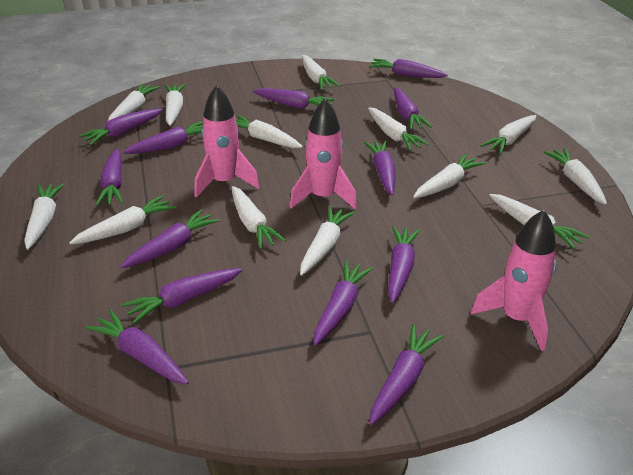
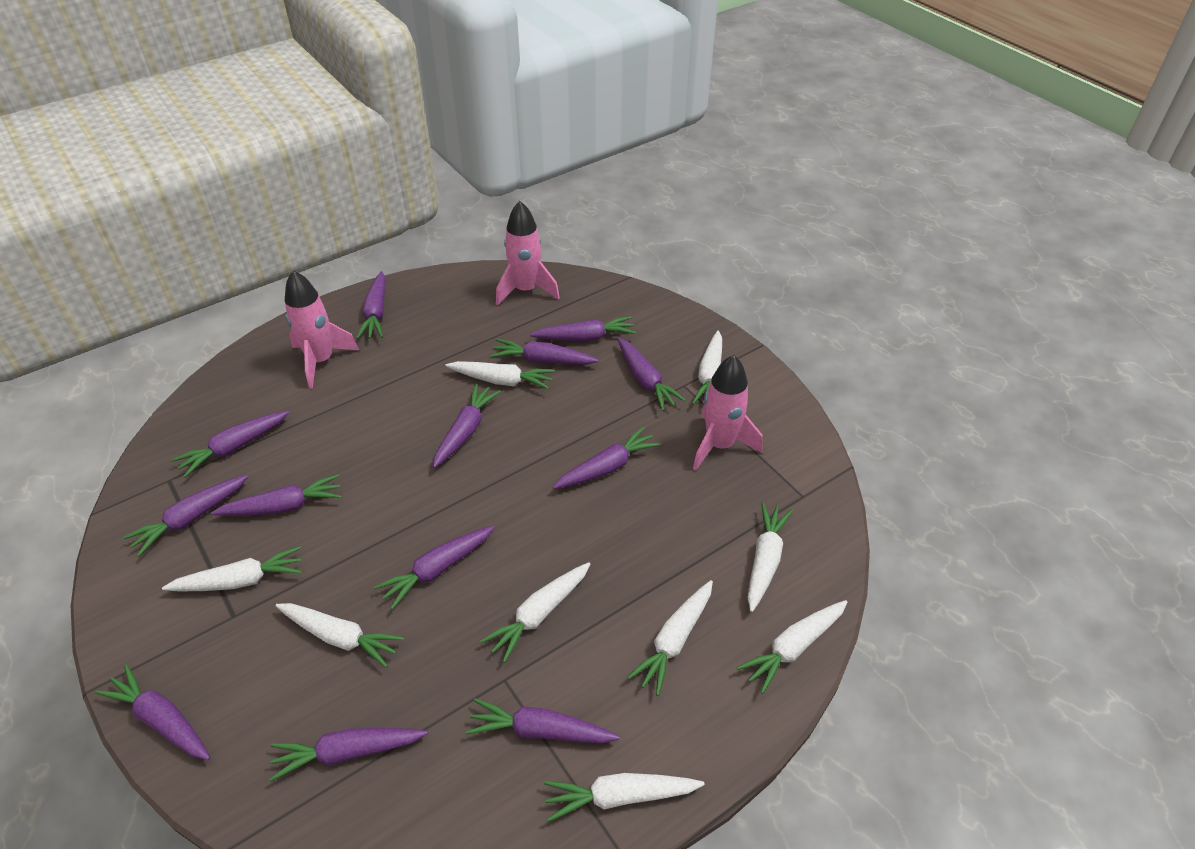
white carrot: 13 -> 9

